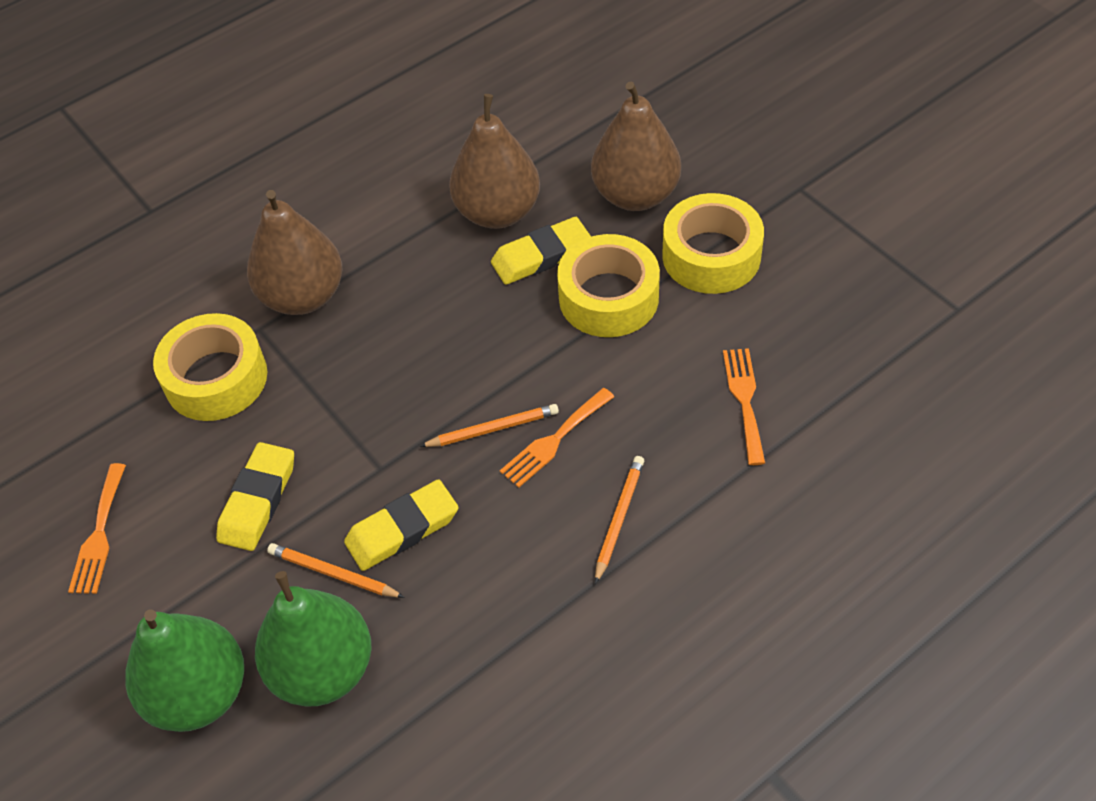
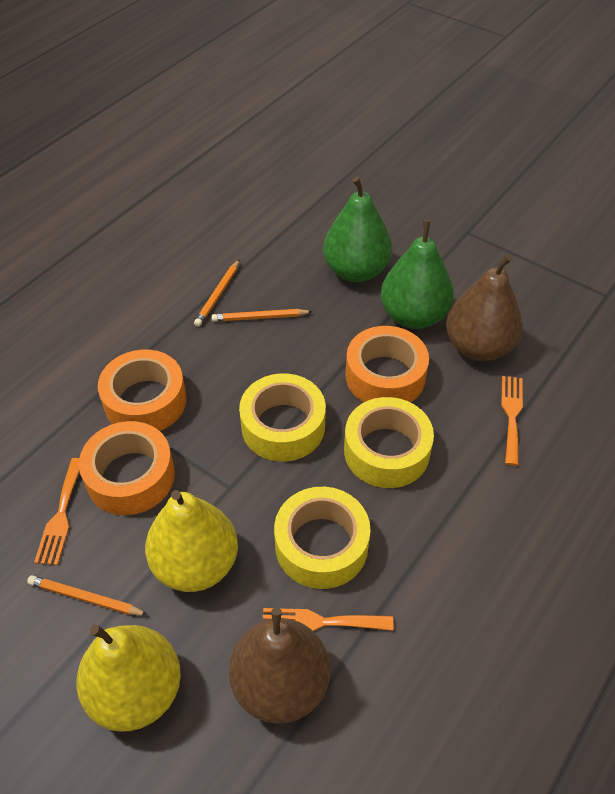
brown pear: 3 -> 2
orange tape: 0 -> 3
yellow eraser: 3 -> 0
yellow pear: 0 -> 2

